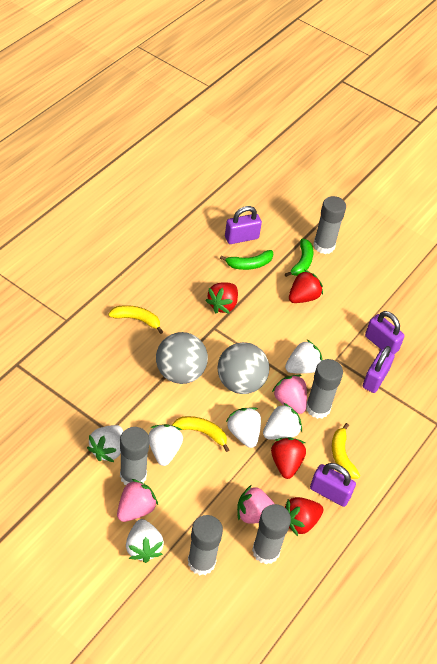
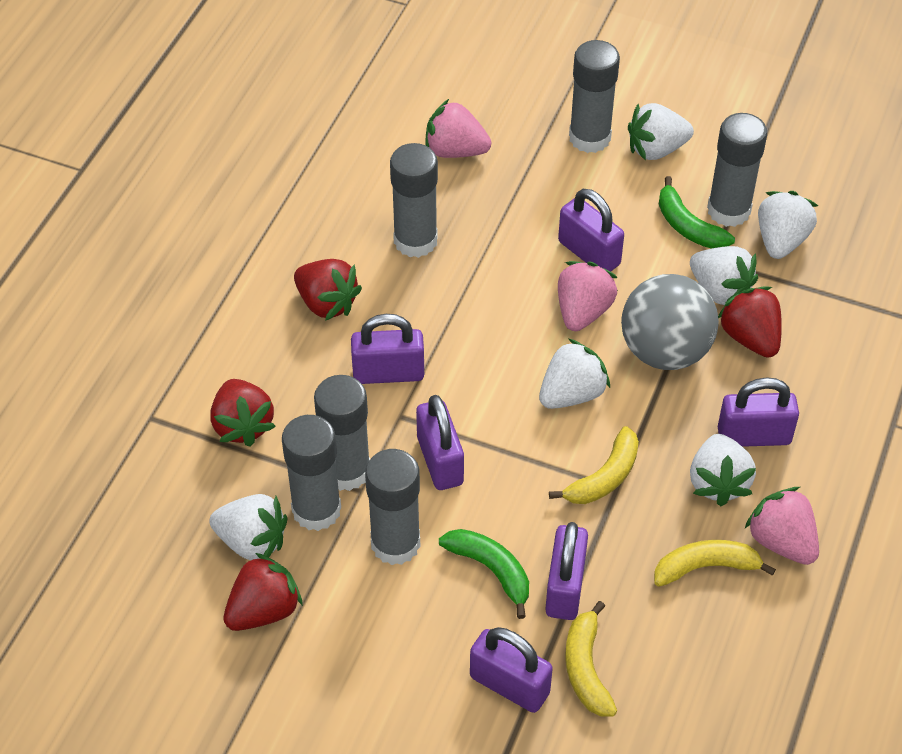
grey ball: 2 -> 1
grey glue stick: 5 -> 6
purple padlock: 4 -> 6

